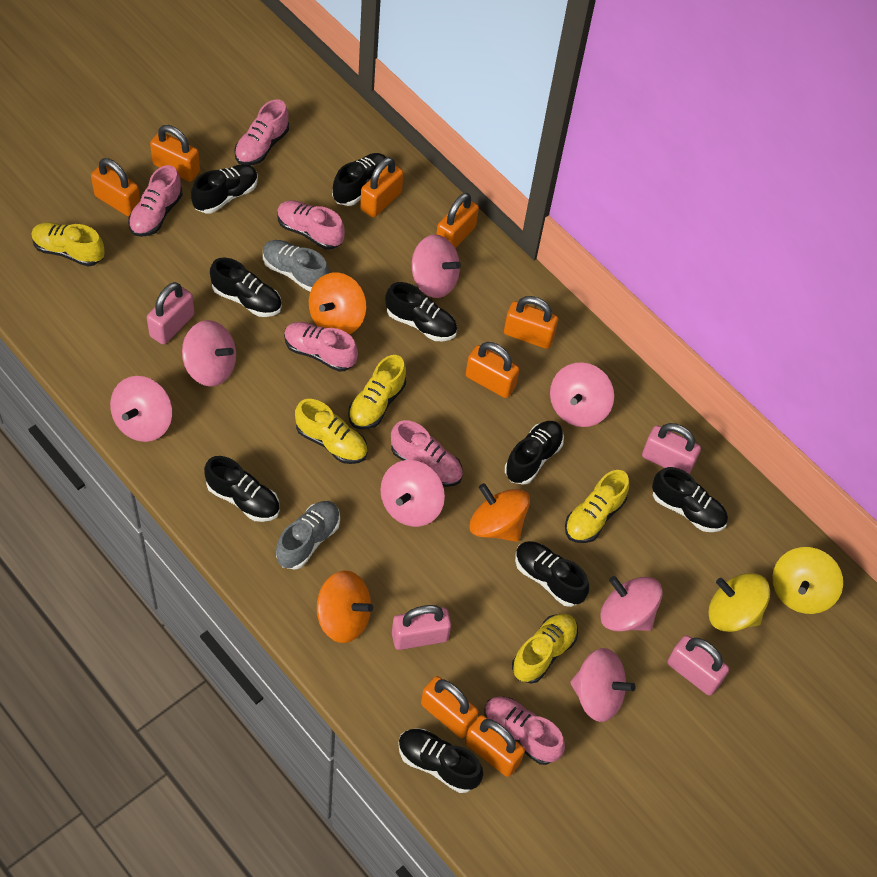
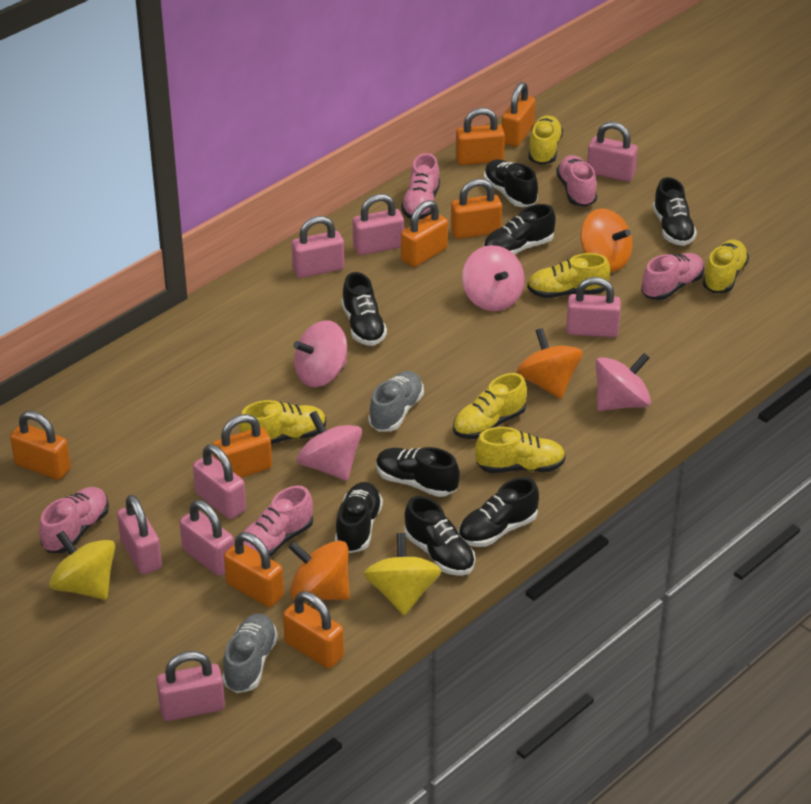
black shoe: 9 -> 8
pink padlock: 4 -> 8
pink shoe: 6 -> 5
pink spinning top: 7 -> 4
yellow shoe: 5 -> 6

